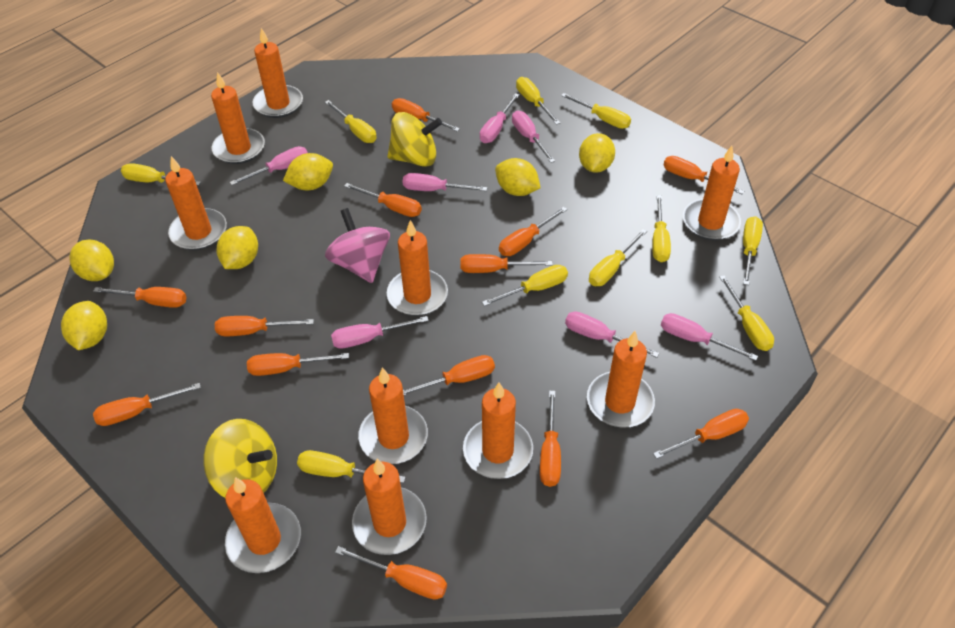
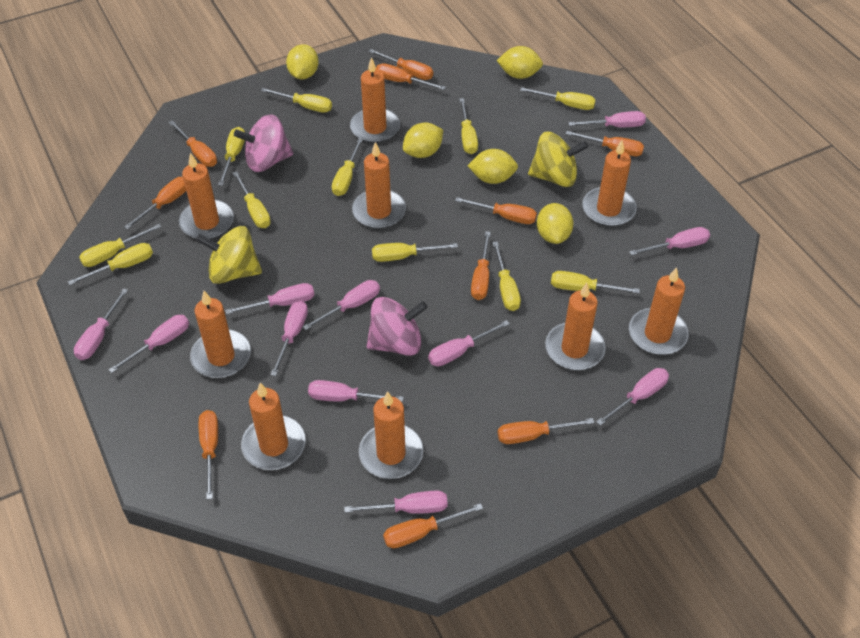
orange candle: 10 -> 9
orange screwdriver: 13 -> 10
pink screwdriver: 7 -> 11
pink spinning top: 1 -> 2
yellow lemon: 6 -> 5
yellow screwdriver: 10 -> 11

